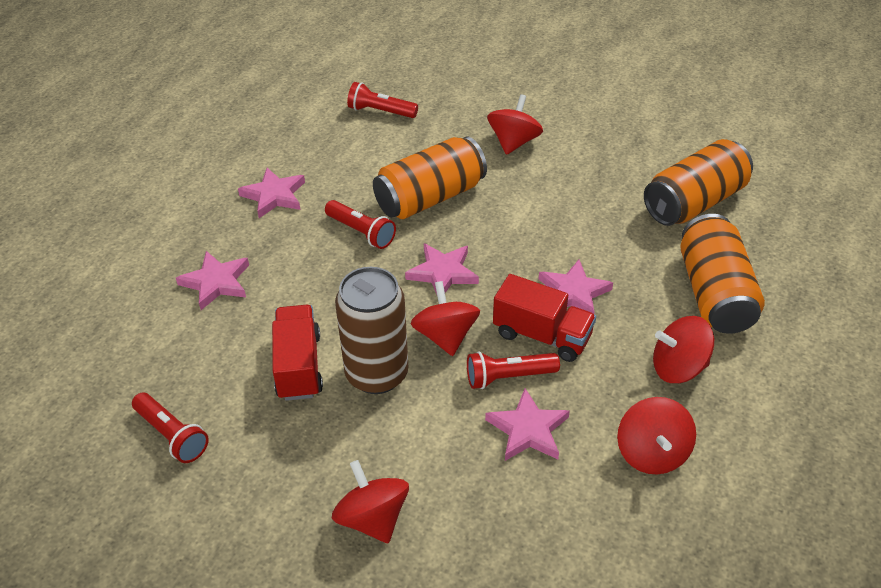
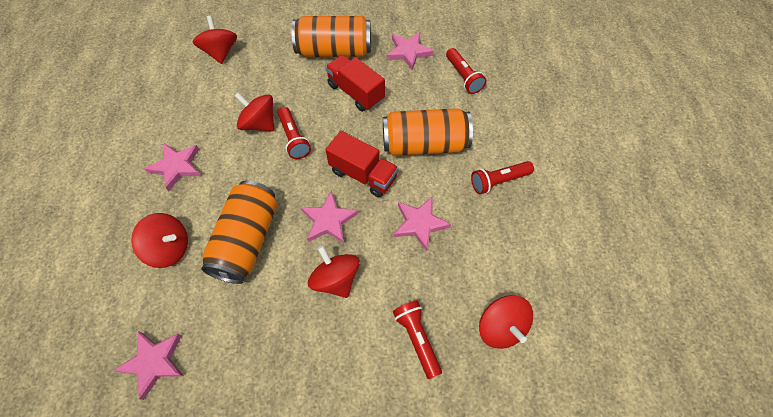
brown can: 1 -> 0

